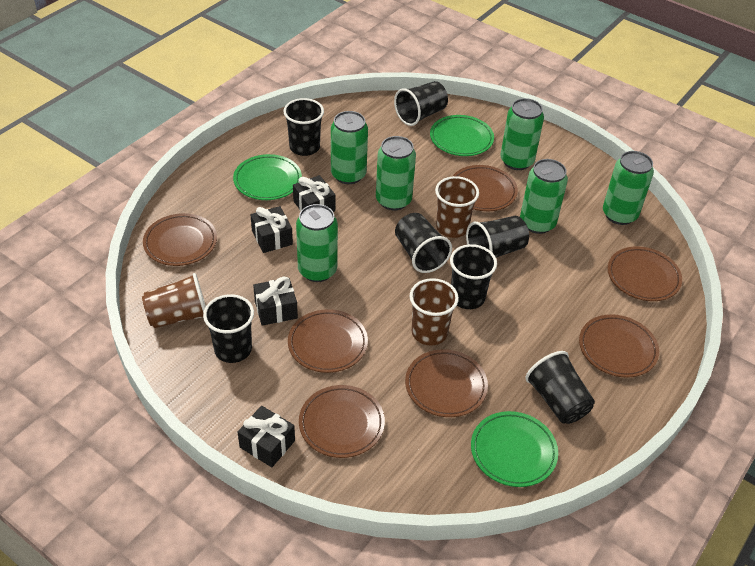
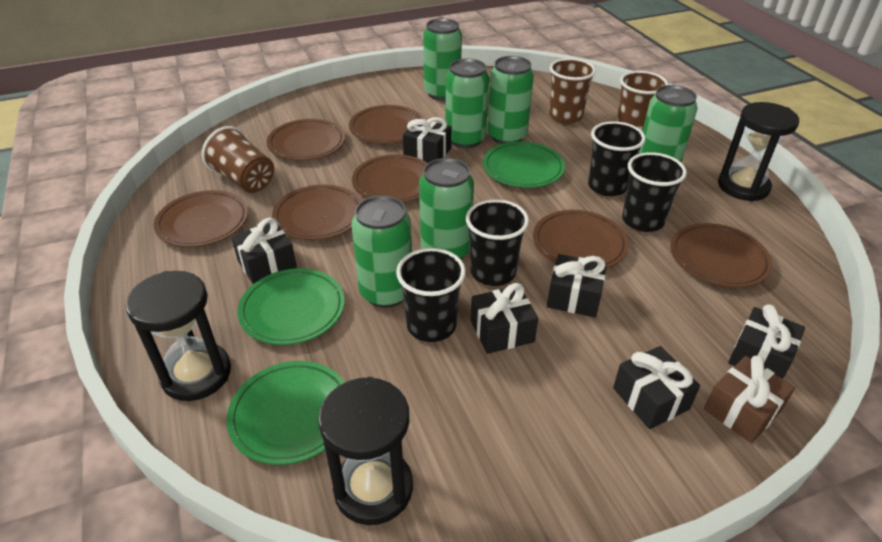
black cup: 7 -> 4
black gift: 4 -> 6
black hourglass: 0 -> 3
brown gift: 0 -> 1

